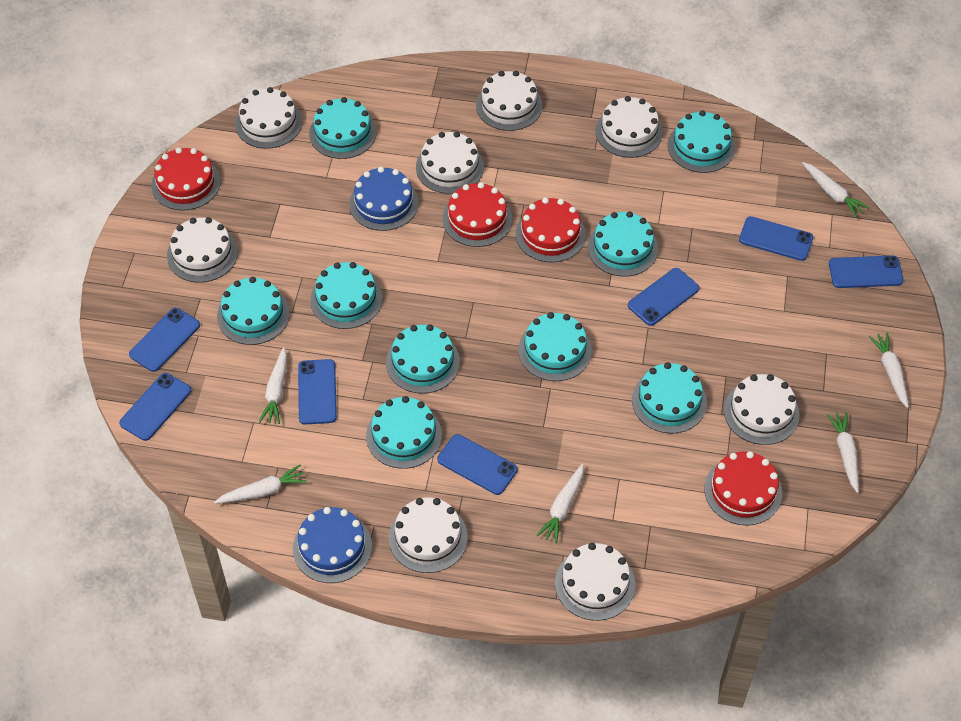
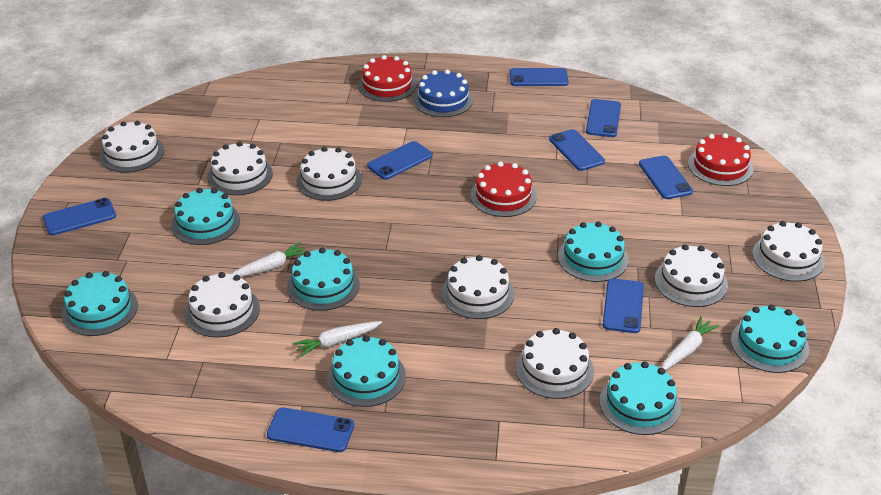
blue cake: 2 -> 1
blue phone: 7 -> 8
red cake: 4 -> 3
turquoise cake: 9 -> 7
white carrot: 6 -> 3

